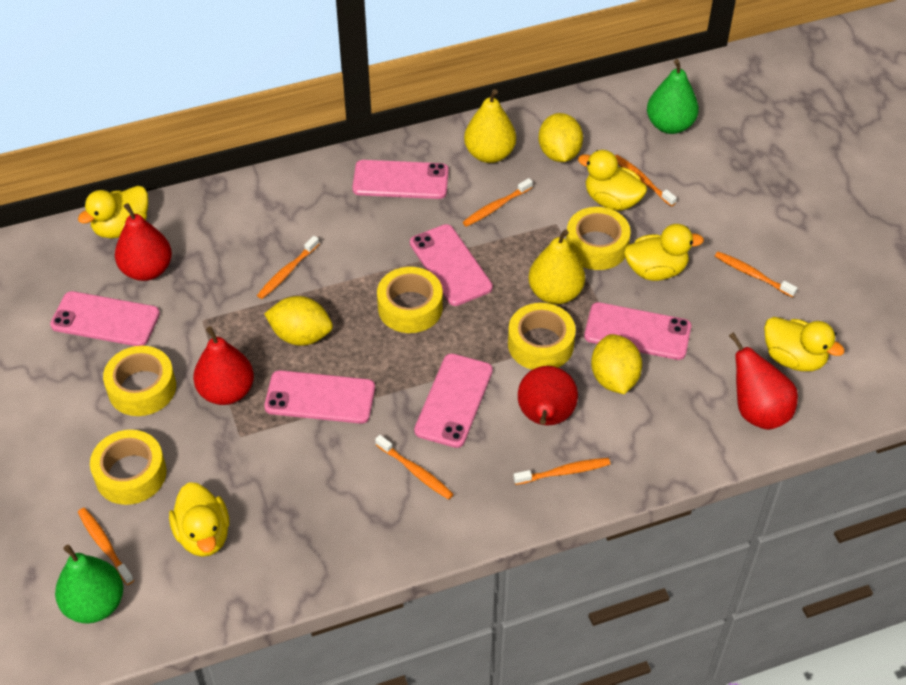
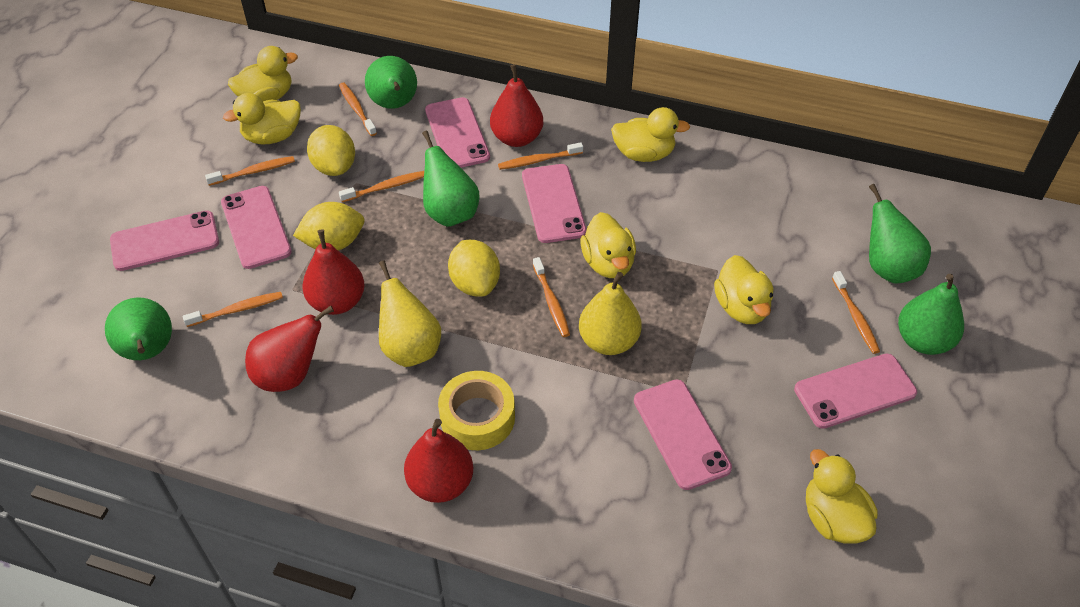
green pear: 2 -> 5
yellow duck: 5 -> 6
yellow tape: 5 -> 1

